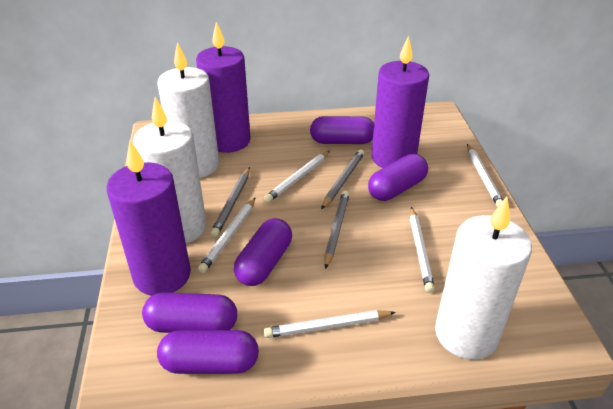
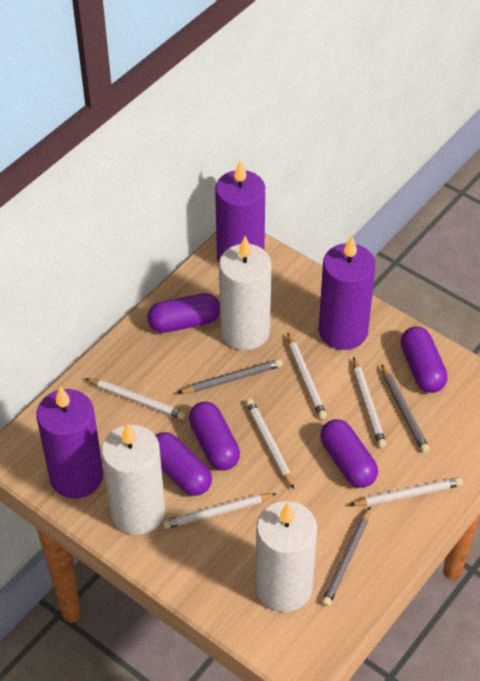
white pencil: 5 -> 6

